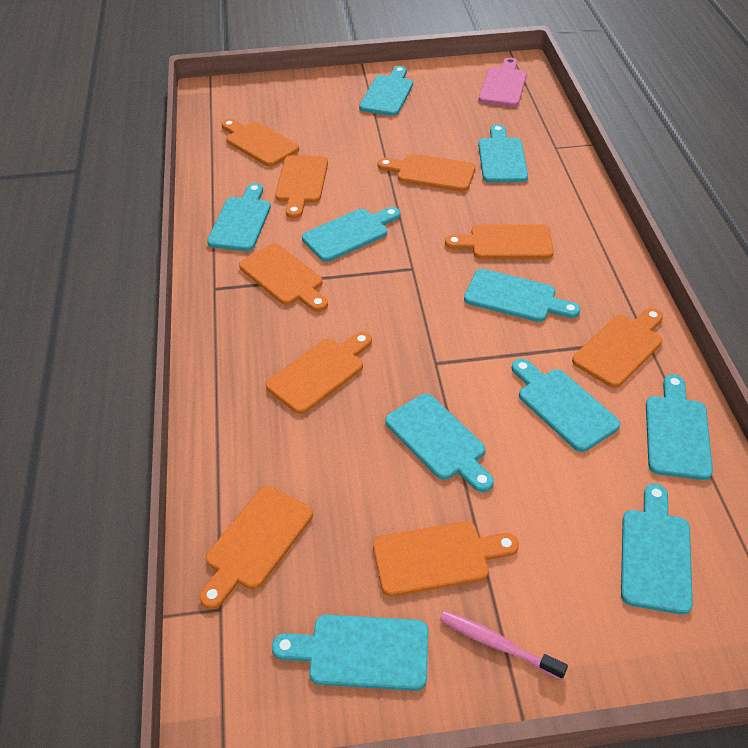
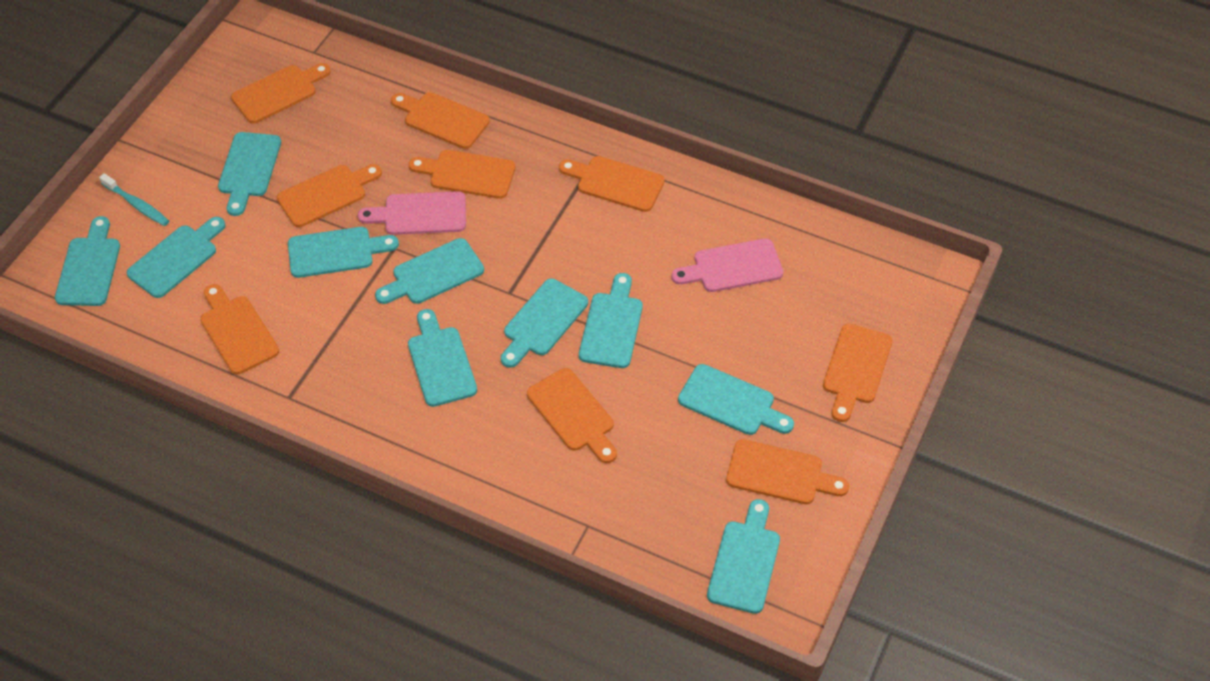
pink cutting board: 1 -> 2
pink toothbrush: 1 -> 0
turquoise toothbrush: 0 -> 1

